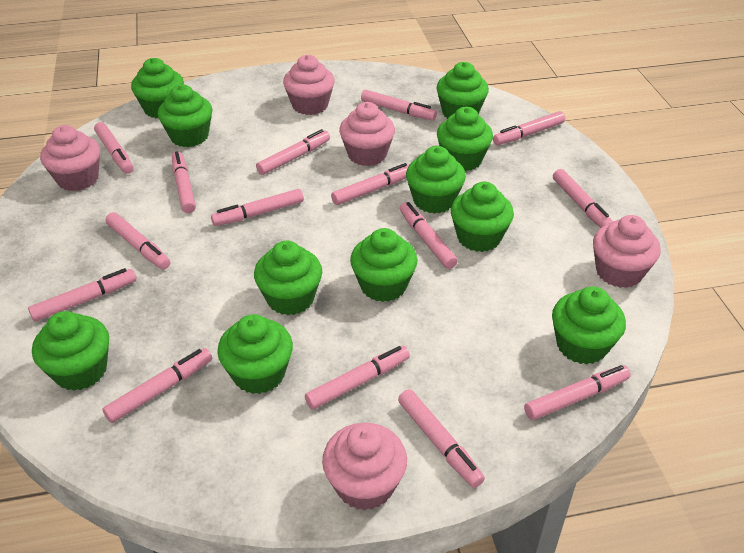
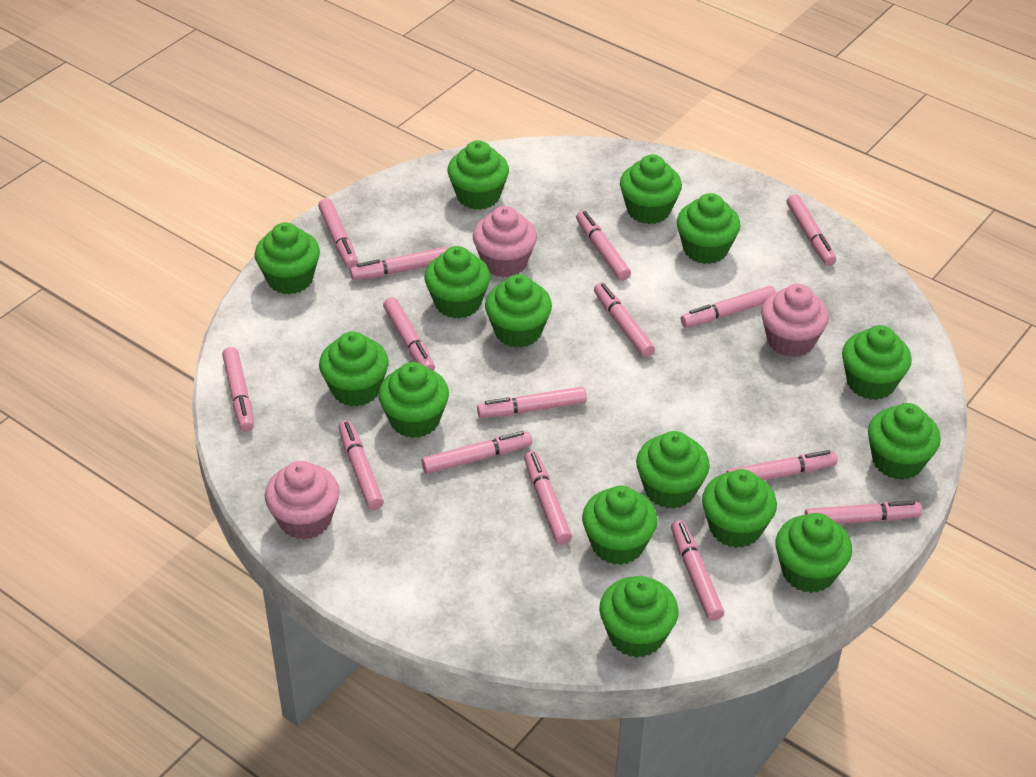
green cupcake: 11 -> 15
pink cupcake: 5 -> 3

